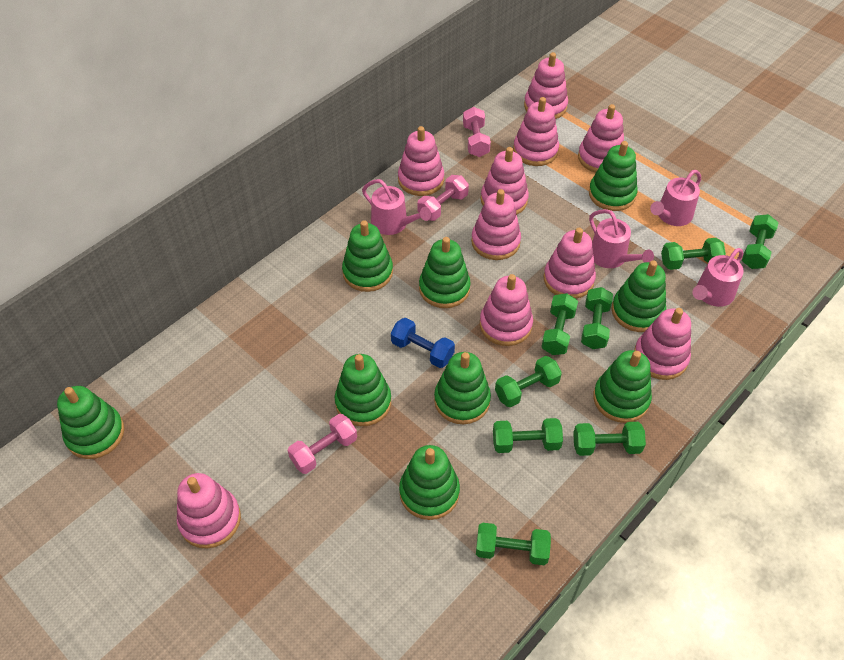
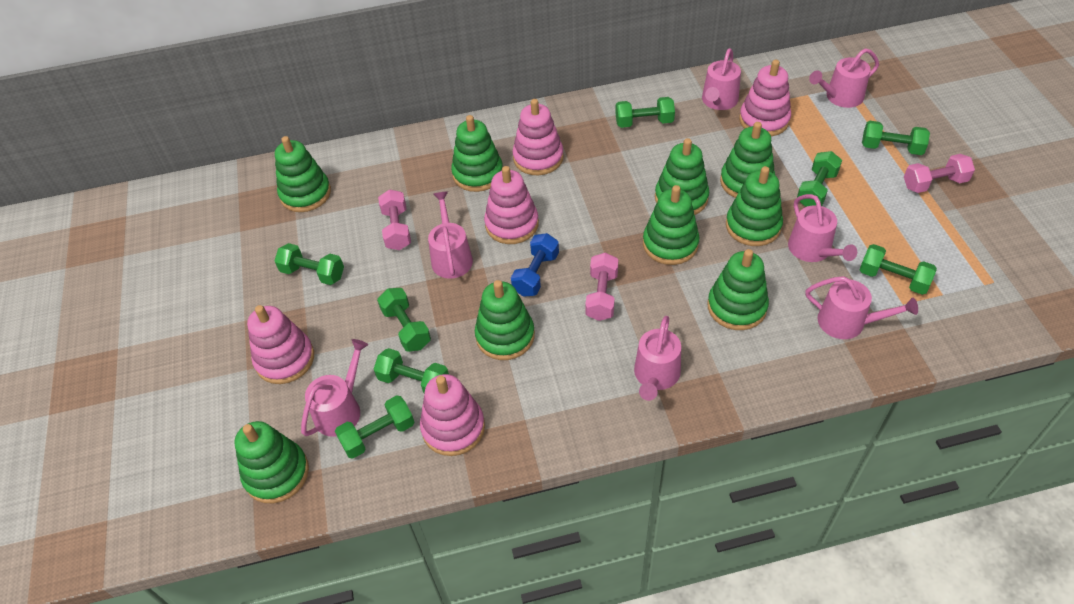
pink stacking toy: 10 -> 5
pink watering can: 4 -> 7

